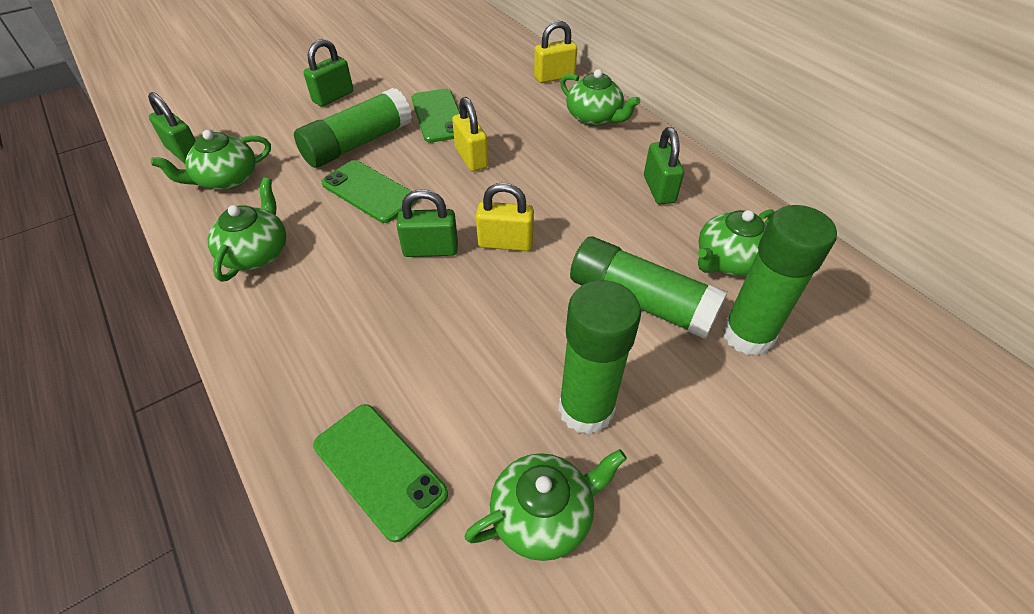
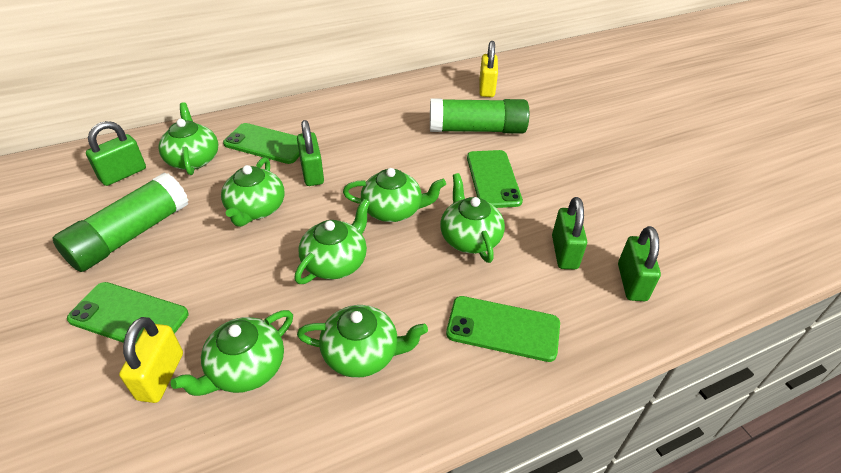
green glue stick: 4 -> 2
green phone: 3 -> 4
green teapot: 5 -> 7
yellow padlock: 3 -> 2

